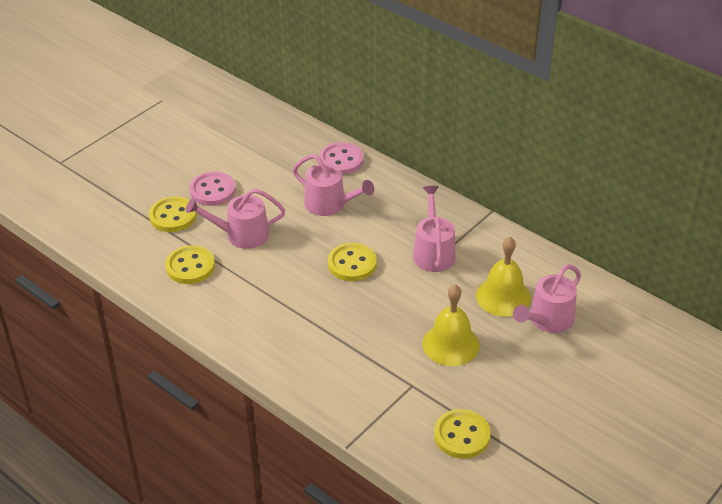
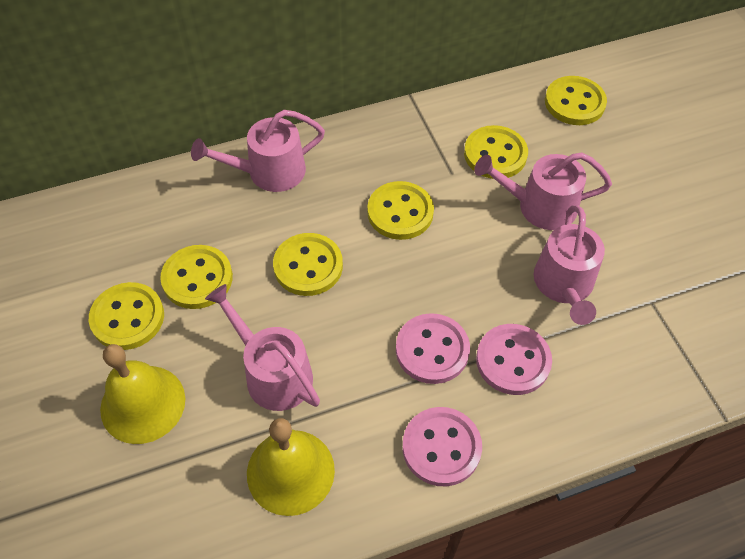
pink button: 2 -> 3
yellow button: 4 -> 6

